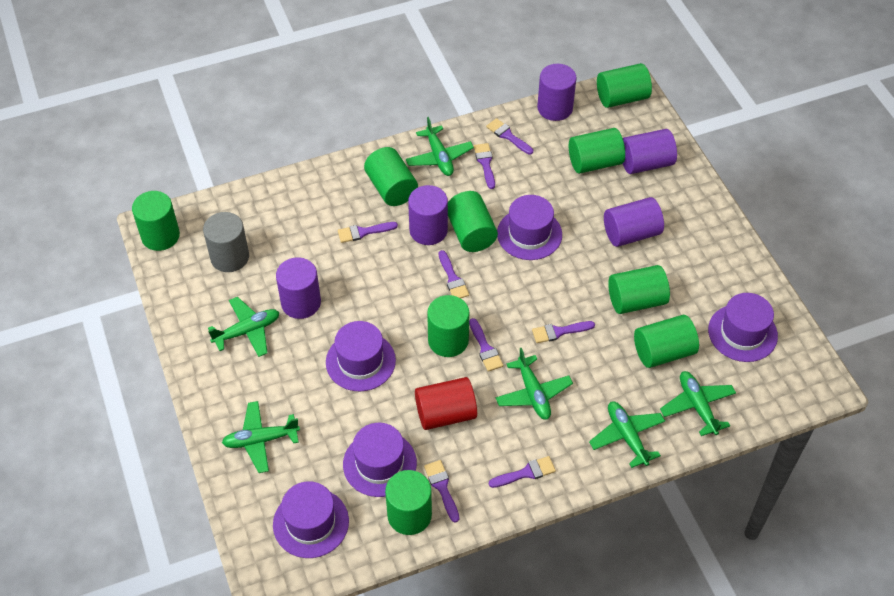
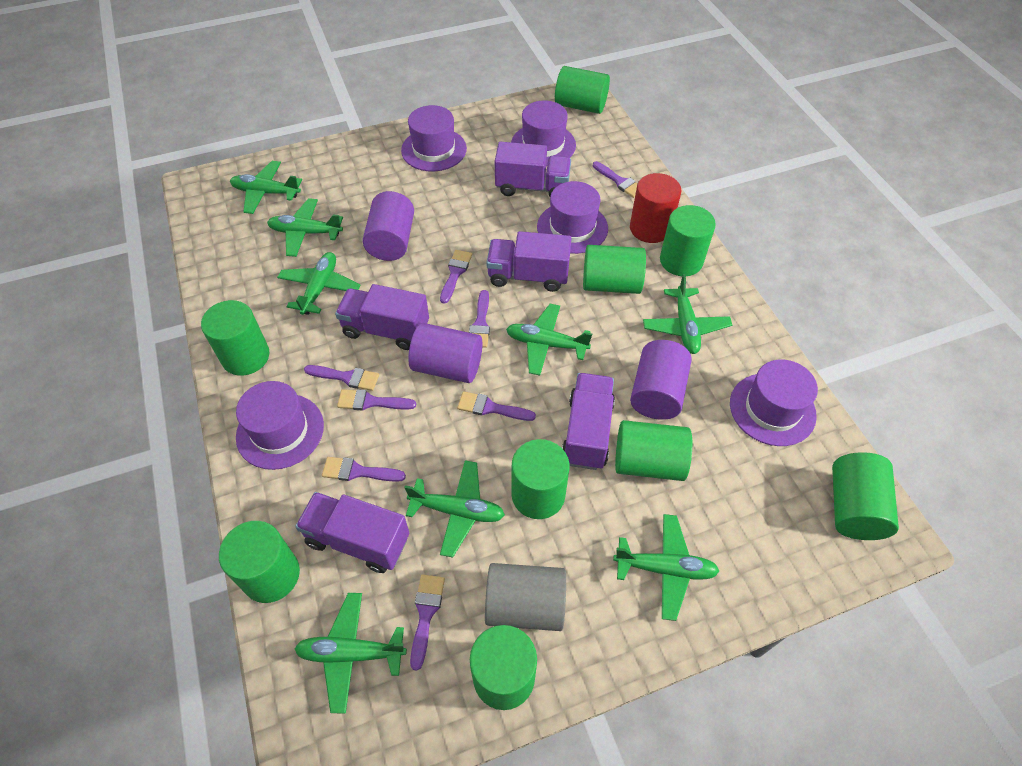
green plane: 6 -> 8
purple cylinder: 5 -> 3
purple truck: 0 -> 5

